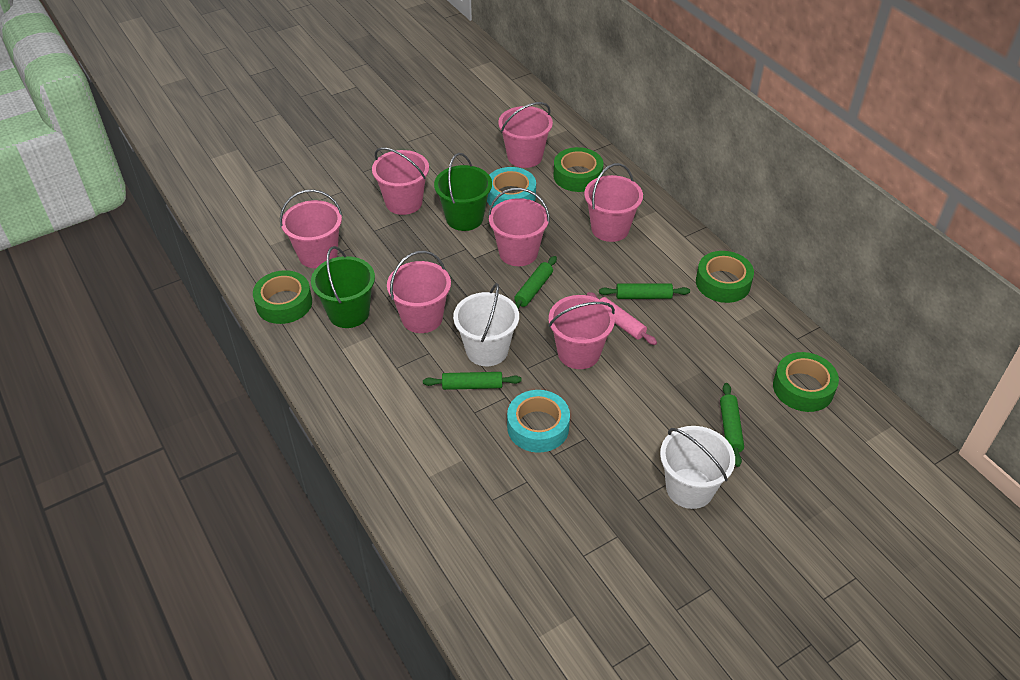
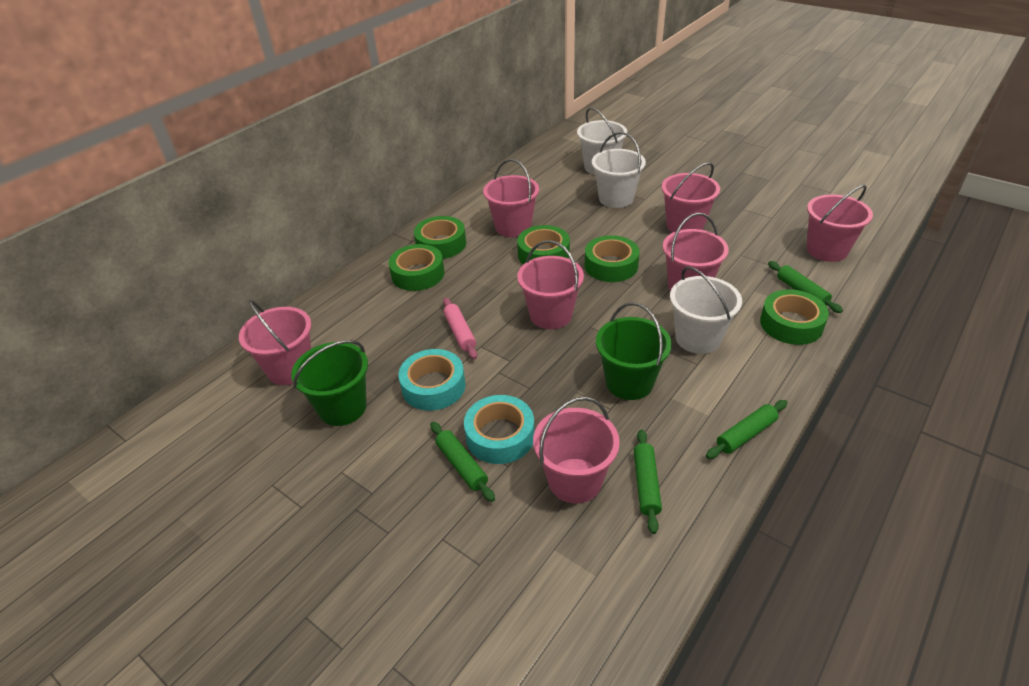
green tape: 4 -> 5
white bucket: 2 -> 3

